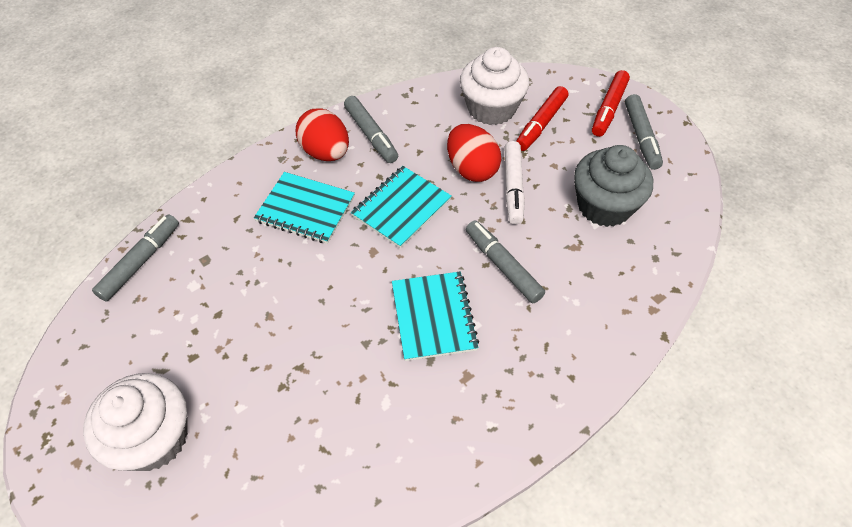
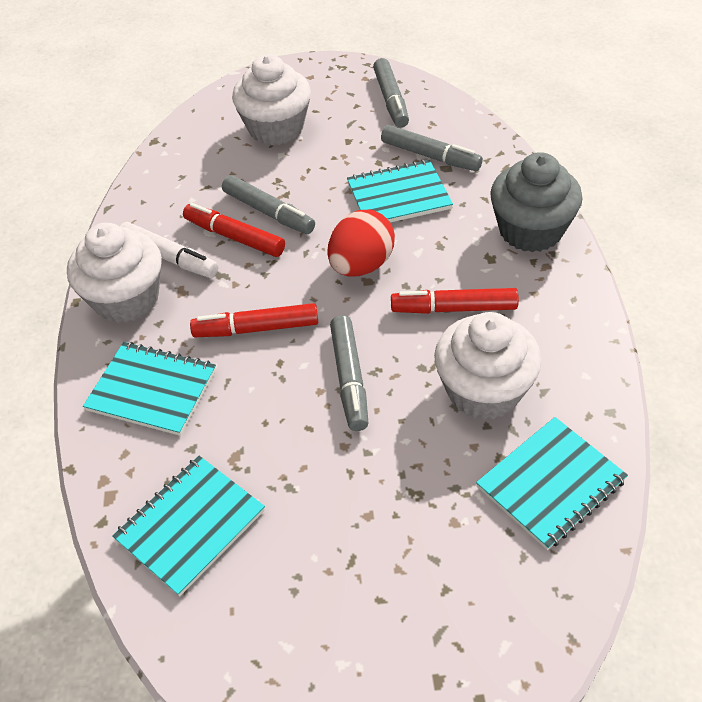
red egg: 2 -> 1
red marker: 2 -> 3
turquoise notebook: 3 -> 4
white cupcake: 2 -> 3

